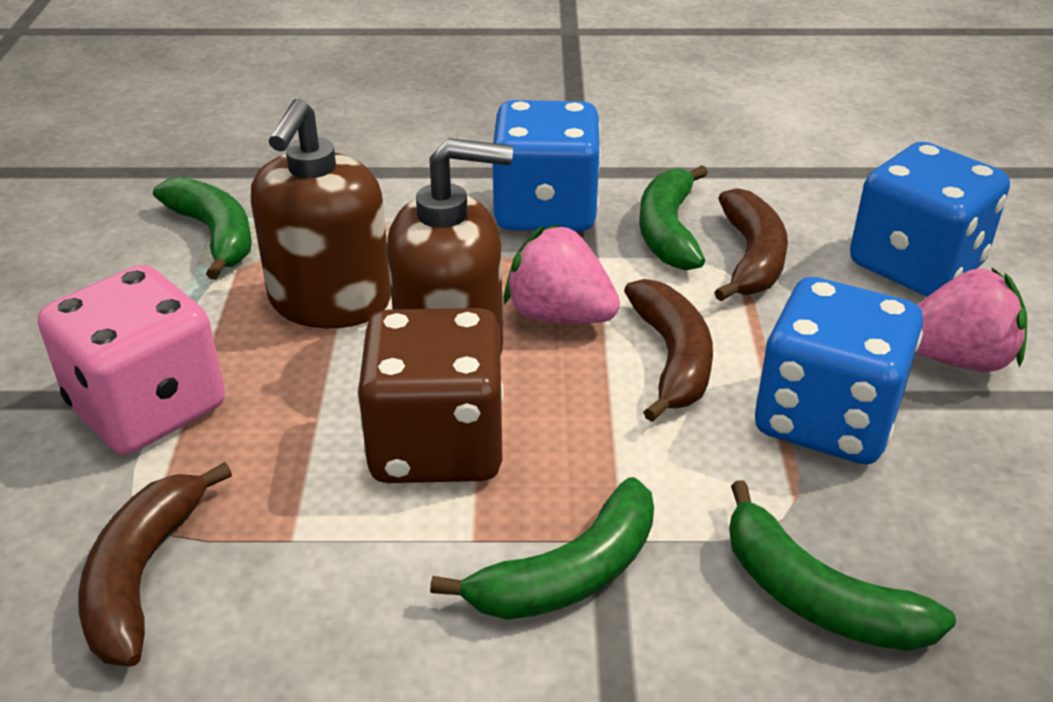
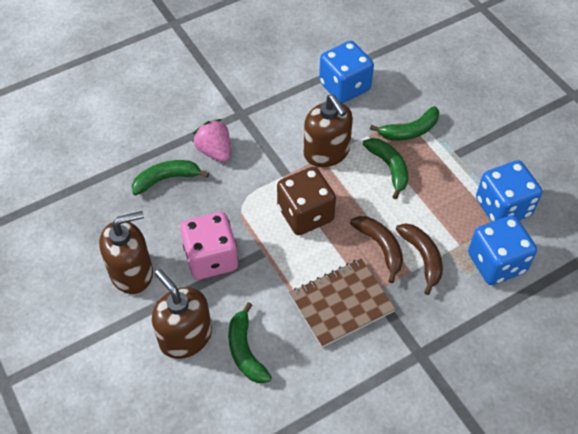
brown banana: 3 -> 2
brown notebook: 0 -> 1
brown soap dispenser: 2 -> 3
pink strawberry: 2 -> 1

